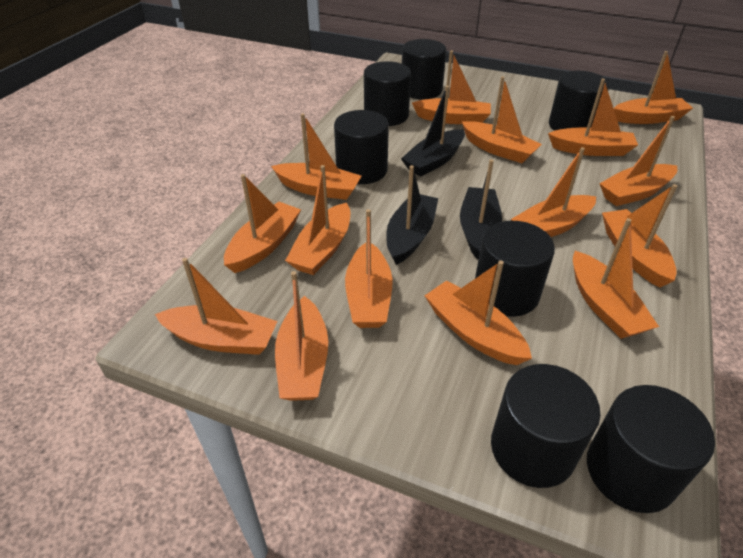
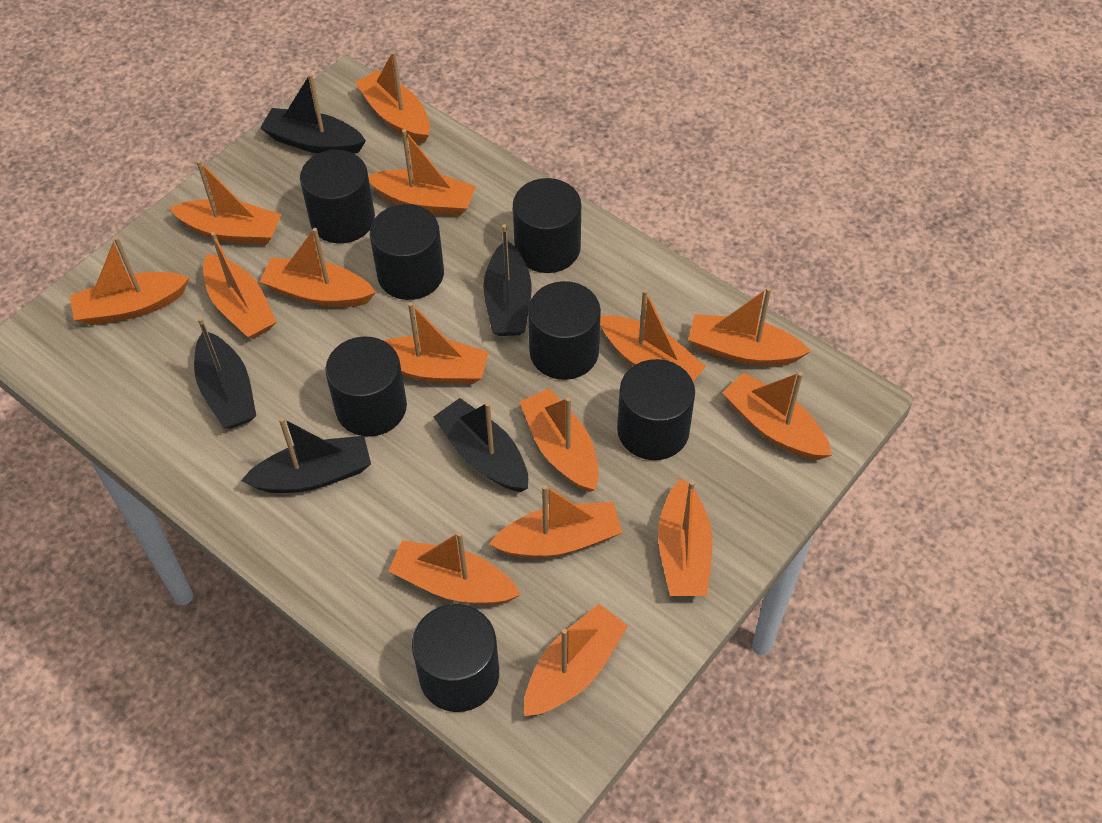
black boat: 3 -> 5

